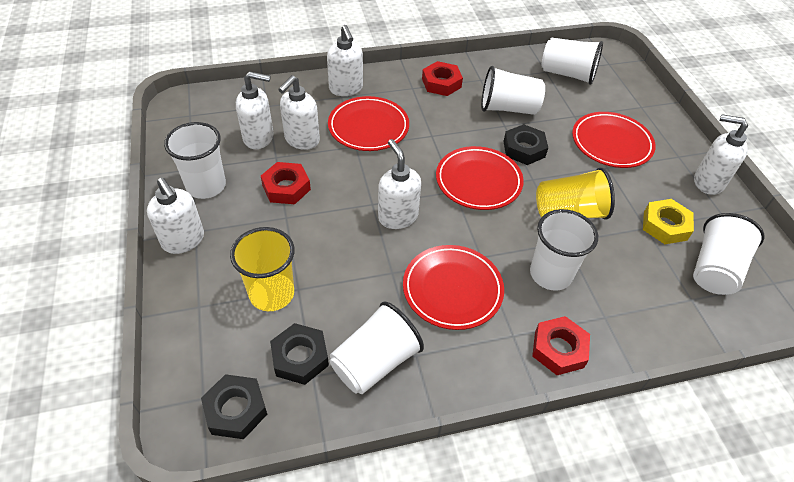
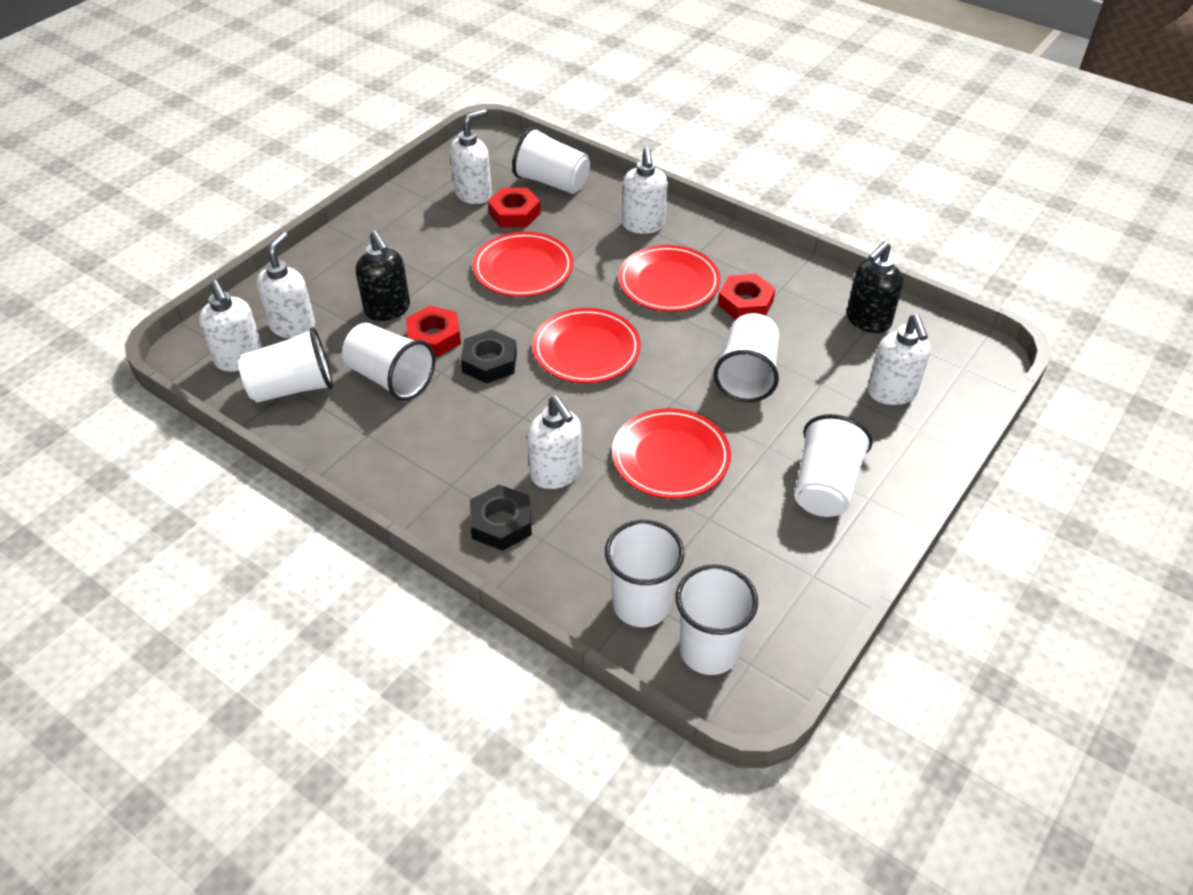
black nut: 3 -> 2
black soap dispenser: 0 -> 2
white cup: 6 -> 7
yellow cup: 2 -> 0
yellow nut: 1 -> 0

